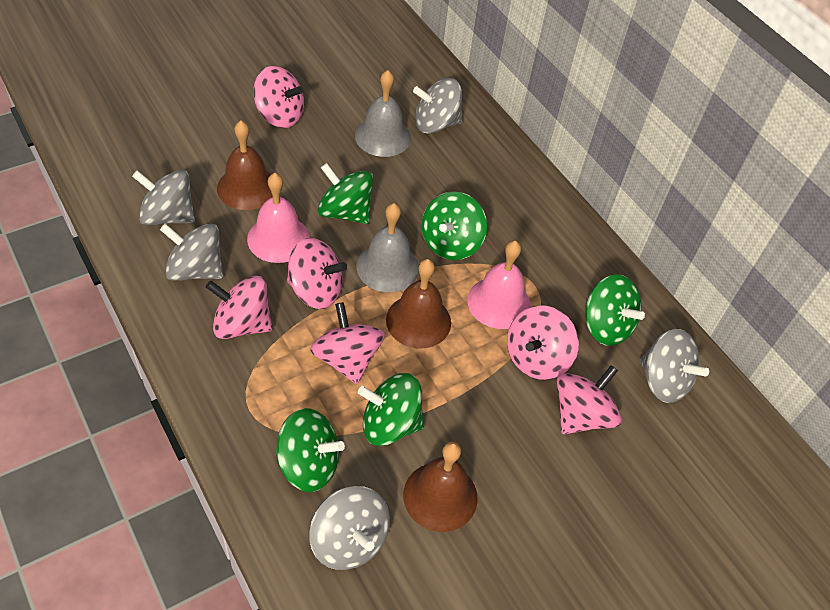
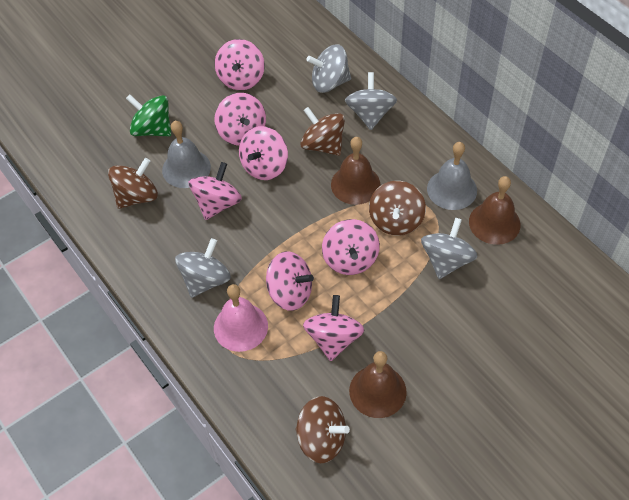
brown spinning top: 0 -> 4
green spinning top: 5 -> 1
grey spinning top: 5 -> 4
pink bell: 2 -> 1
pink spinning top: 6 -> 7

